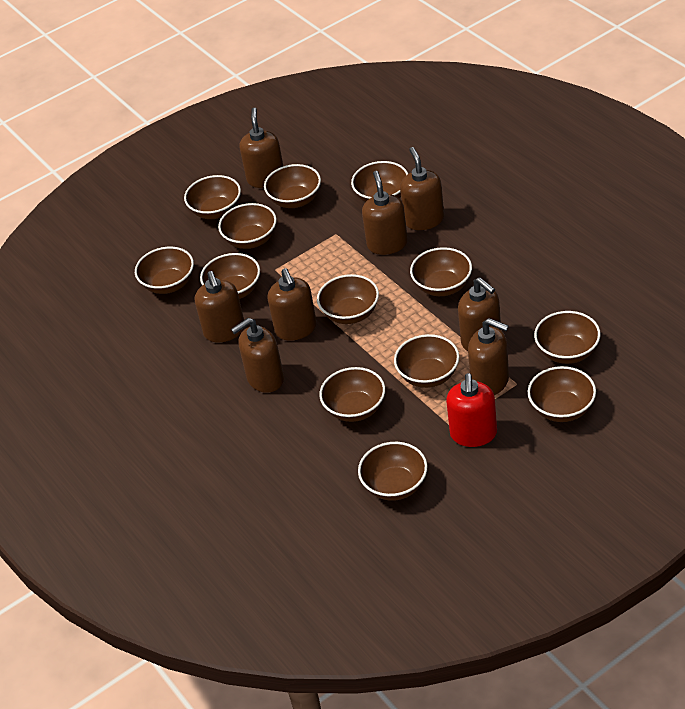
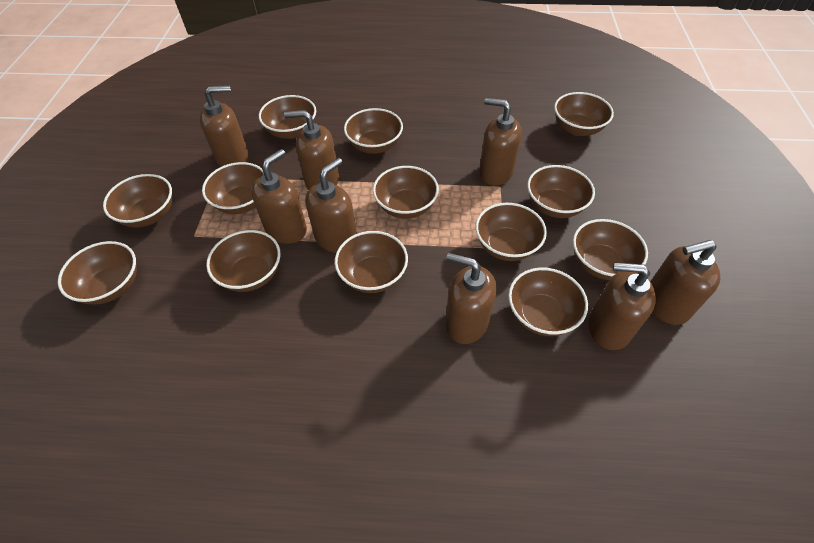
red soap dispenser: 1 -> 0

